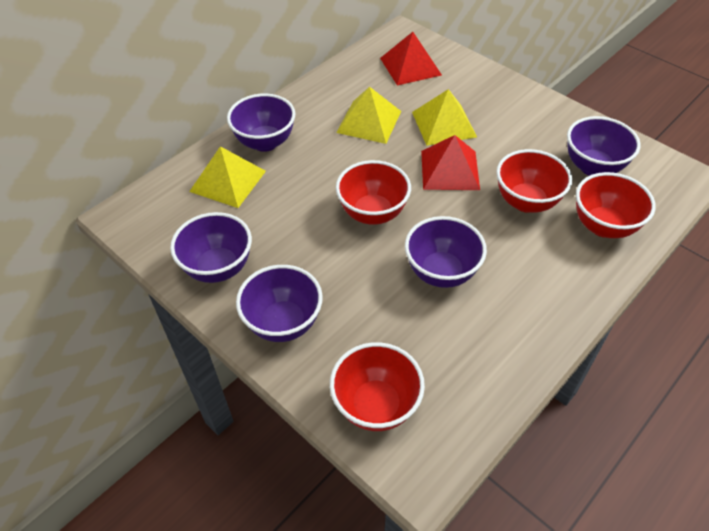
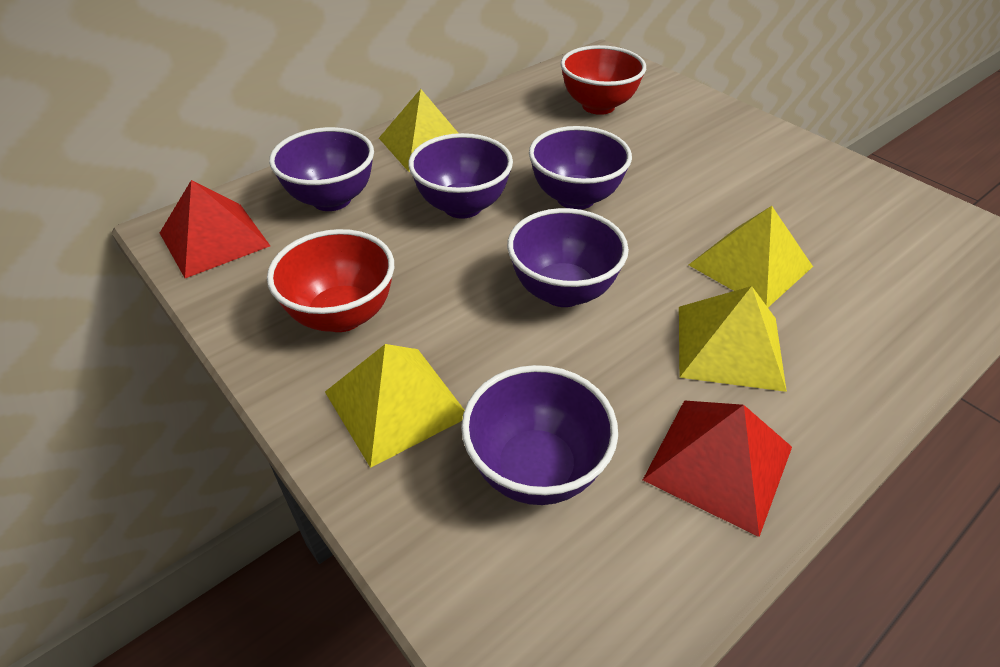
red bowl: 4 -> 2
yellow pyramid: 3 -> 4

